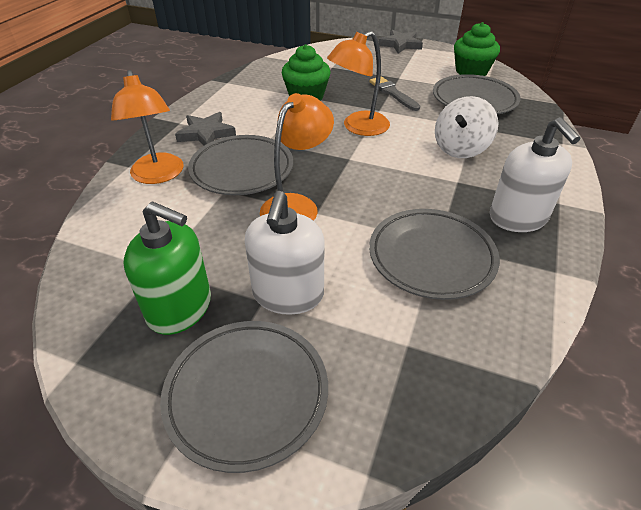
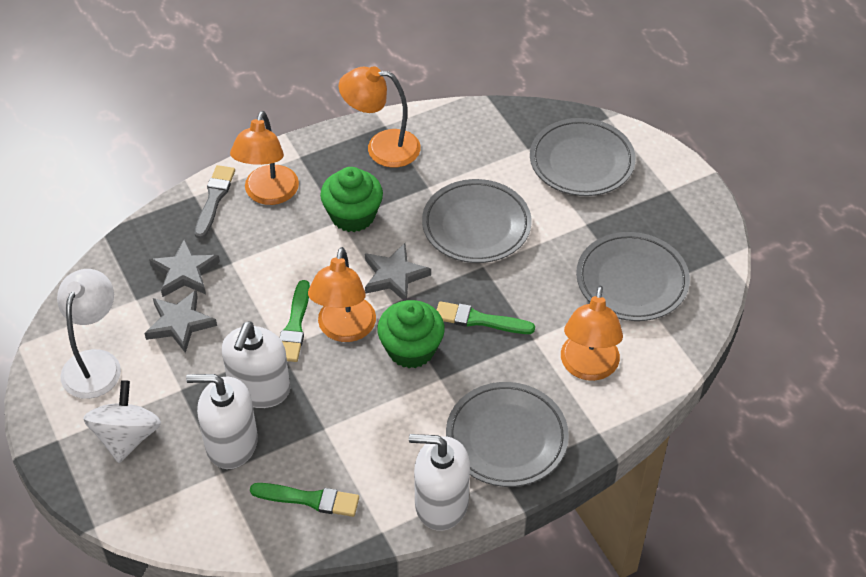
green brush: 0 -> 3
green soap dispenser: 1 -> 0
grey star: 2 -> 3
orange lamp: 3 -> 4
white lamp: 0 -> 1
white soap dispenser: 2 -> 3

